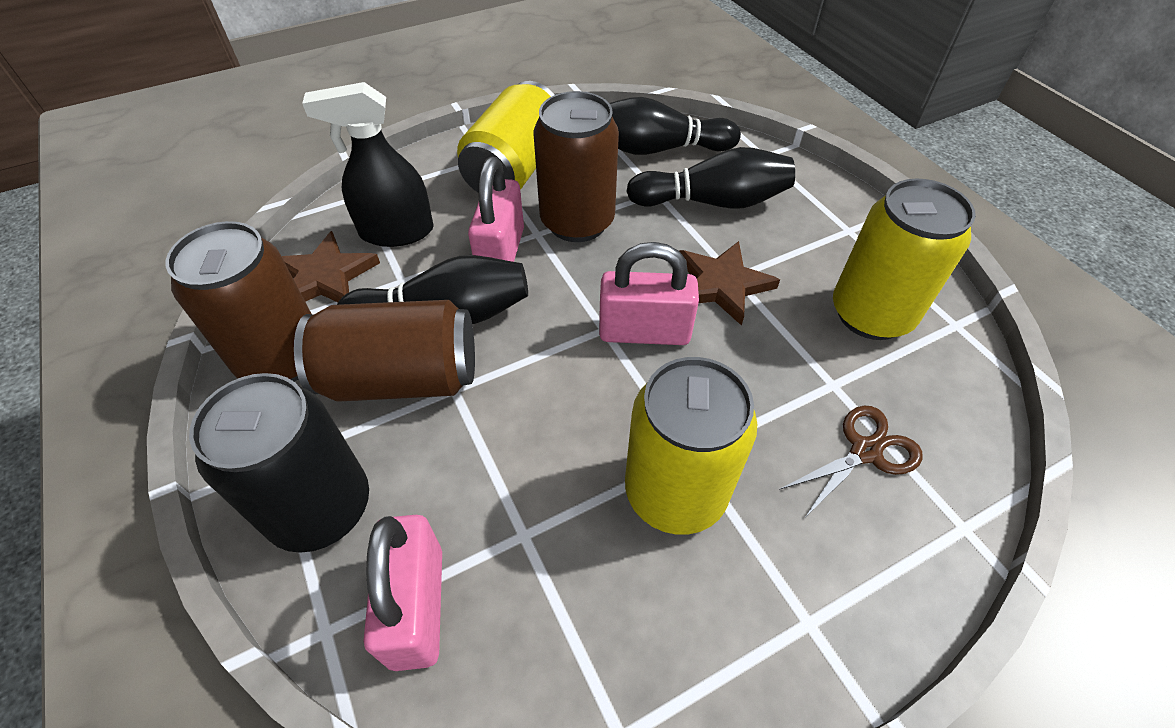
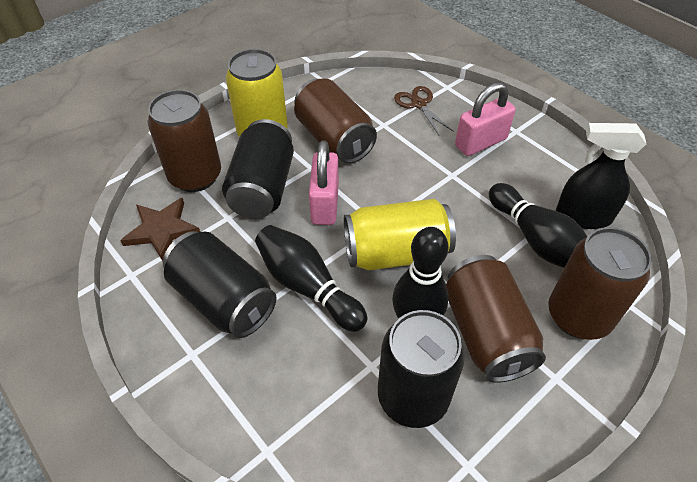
black can: 1 -> 3
brown can: 3 -> 4
brown star: 2 -> 1
pink padlock: 3 -> 2
yellow can: 3 -> 2

